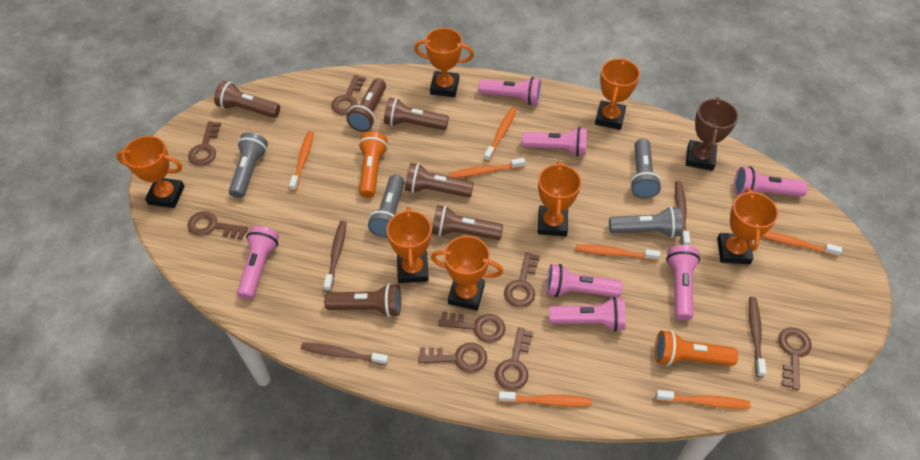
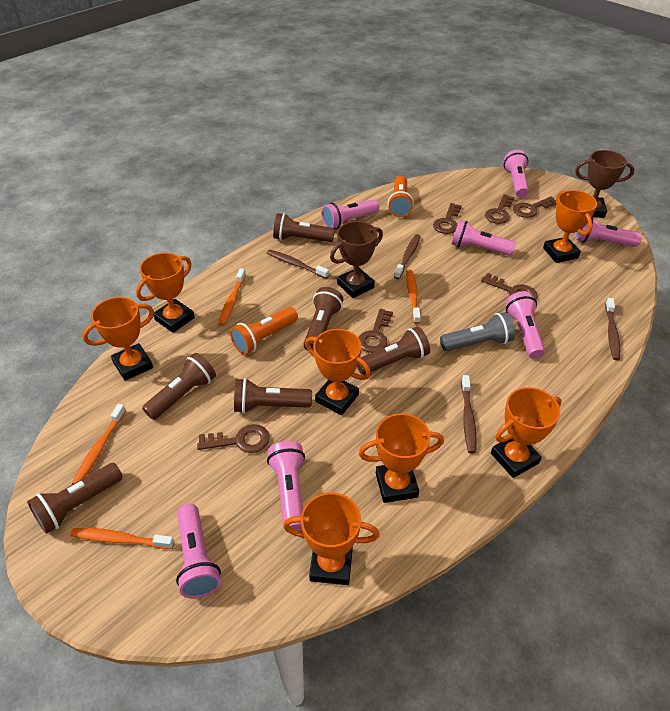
brown key: 8 -> 6
brown trophy: 1 -> 2
grey flashlight: 4 -> 1
orange toothbrush: 7 -> 4

